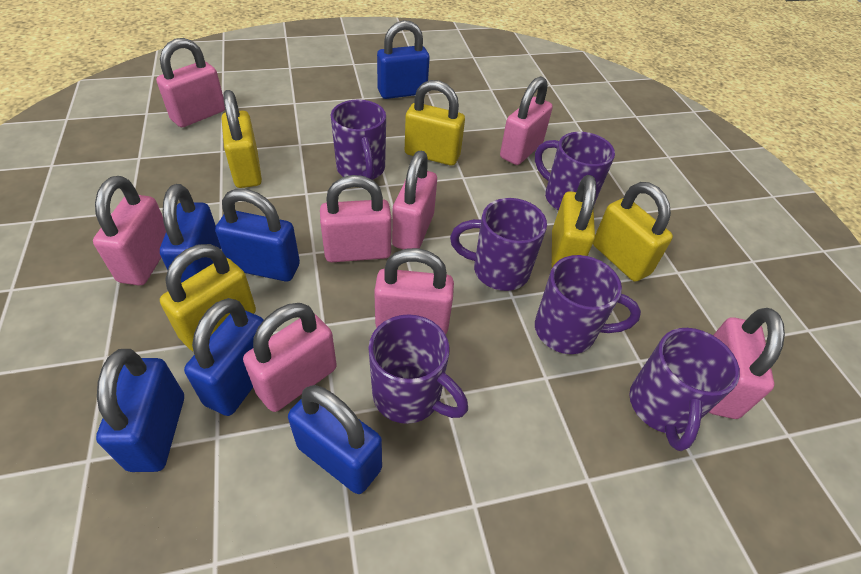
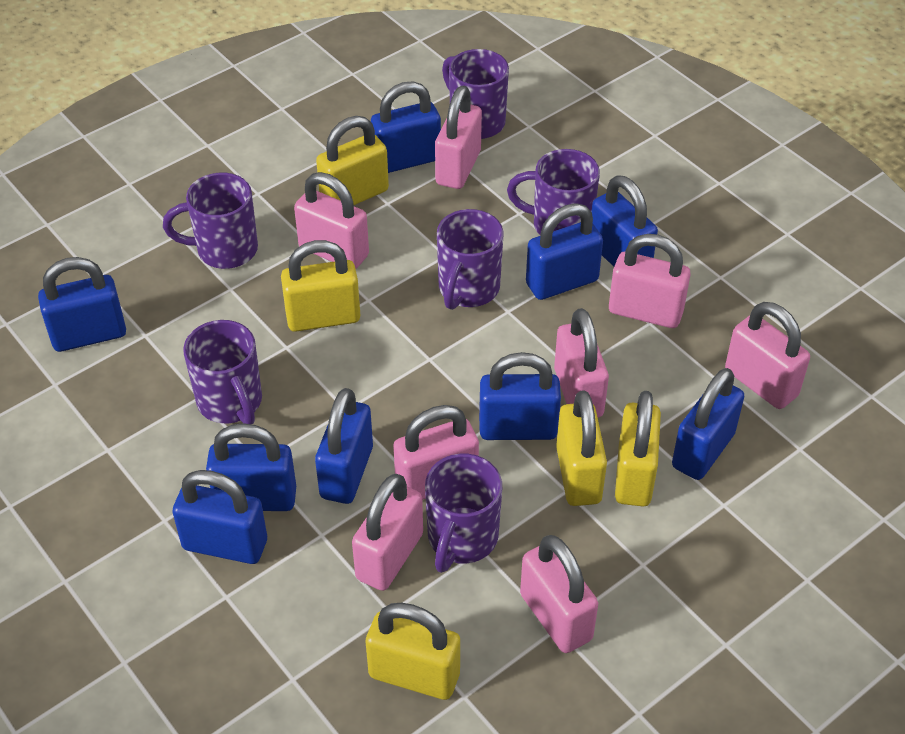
blue padlock: 6 -> 9

